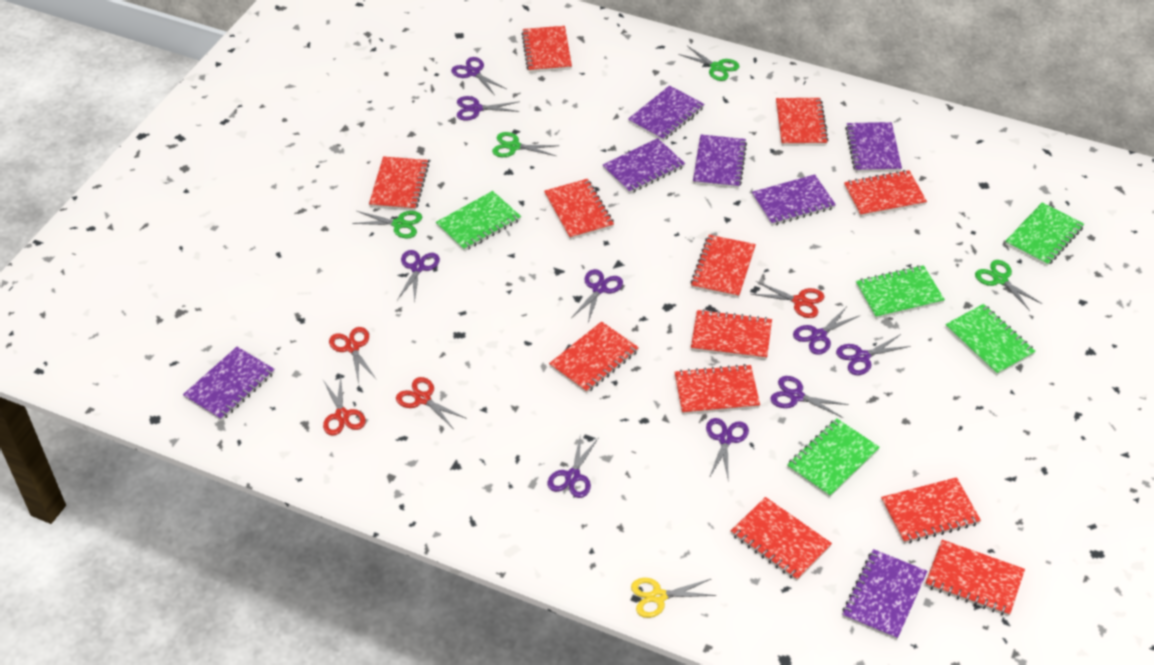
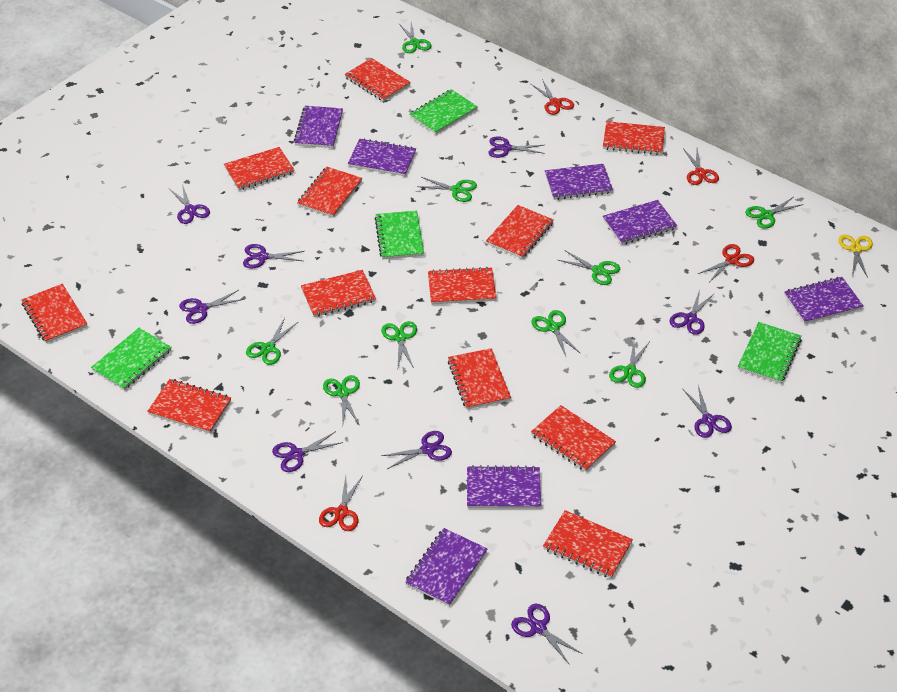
green notebook: 5 -> 4
green scissors: 4 -> 9

